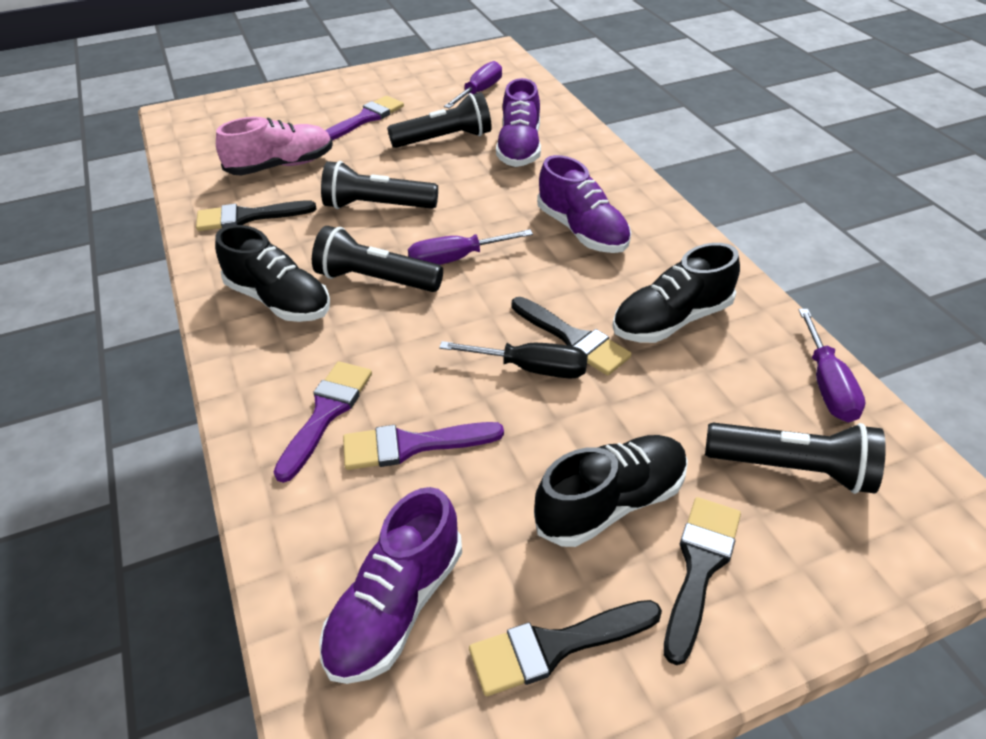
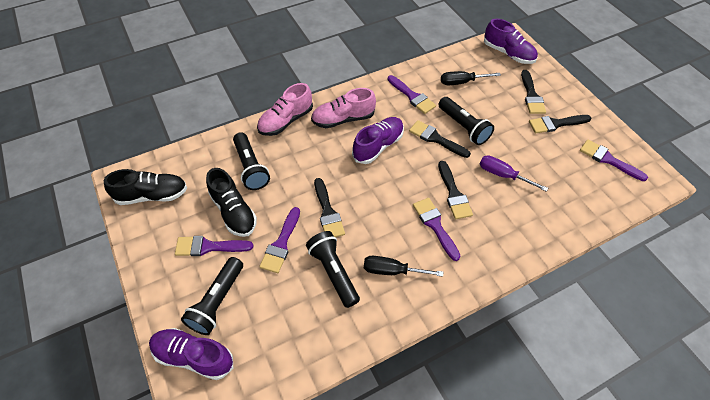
black brush: 4 -> 5
black screwdriver: 1 -> 2
black shoe: 3 -> 2
pink shoe: 1 -> 2
purple brush: 3 -> 5
purple screwdriver: 3 -> 1

